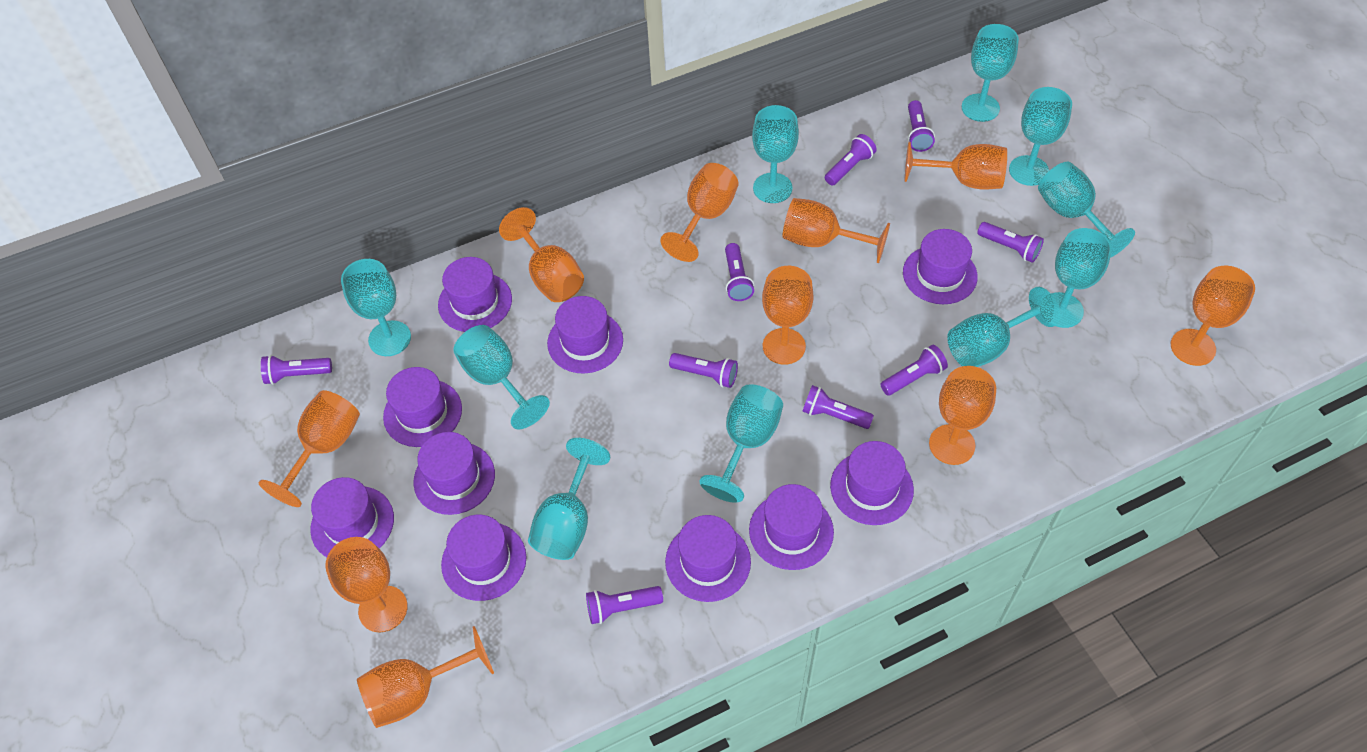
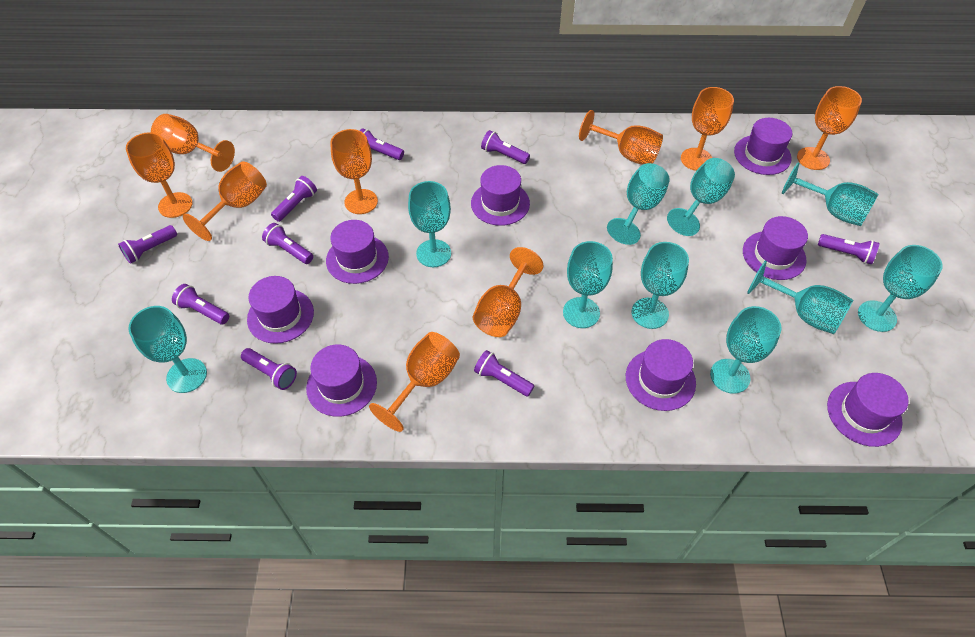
orange goblet: 10 -> 9
purple hat: 10 -> 8

